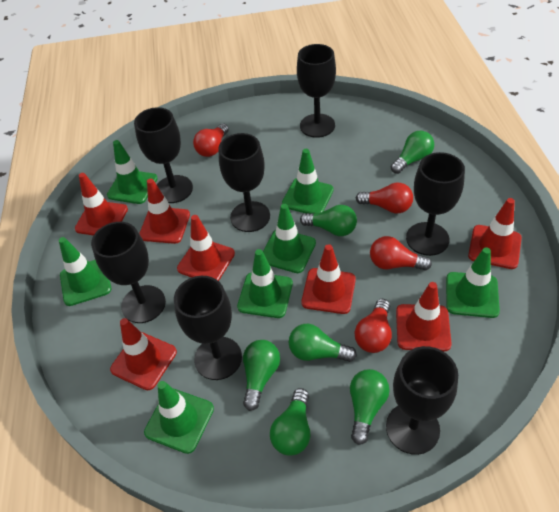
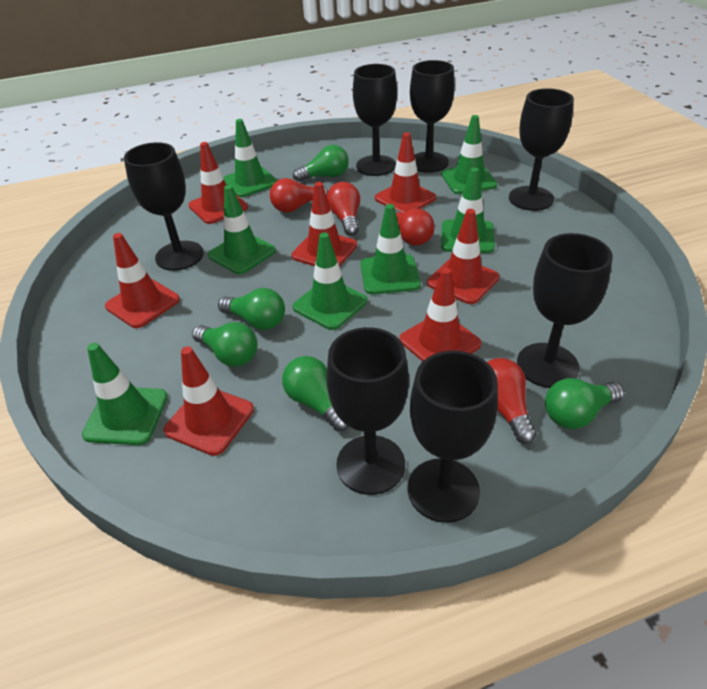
green light bulb: 6 -> 5

